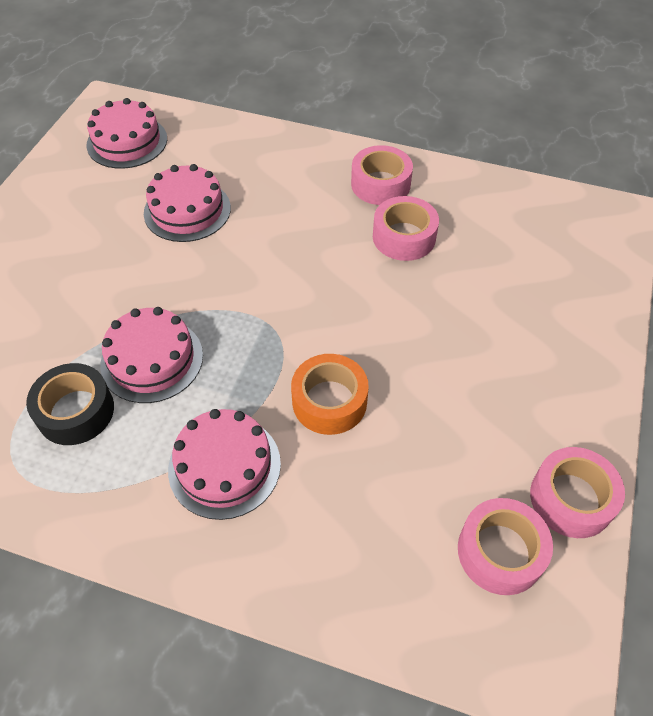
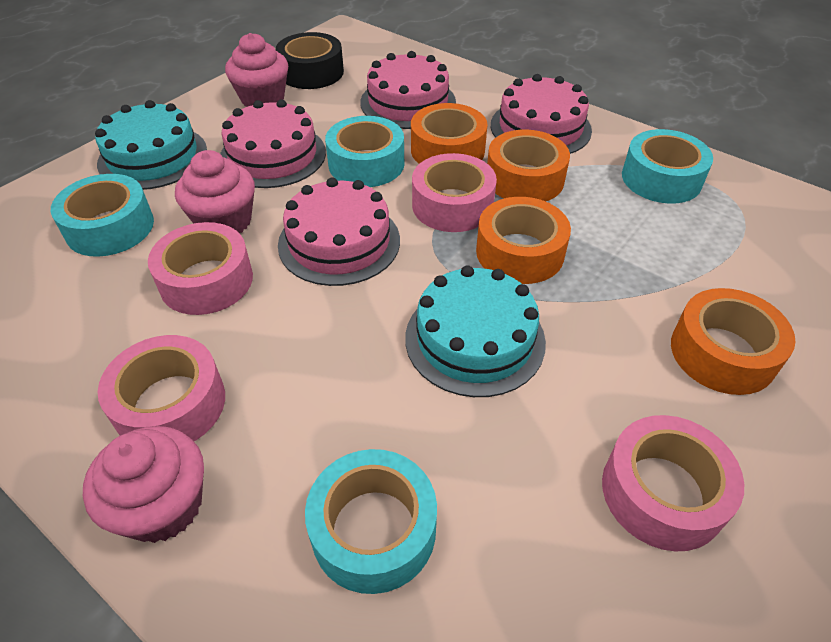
orange tape: 1 -> 4
pink cupcake: 0 -> 3
turquoise cake: 0 -> 2
turquoise tape: 0 -> 4

